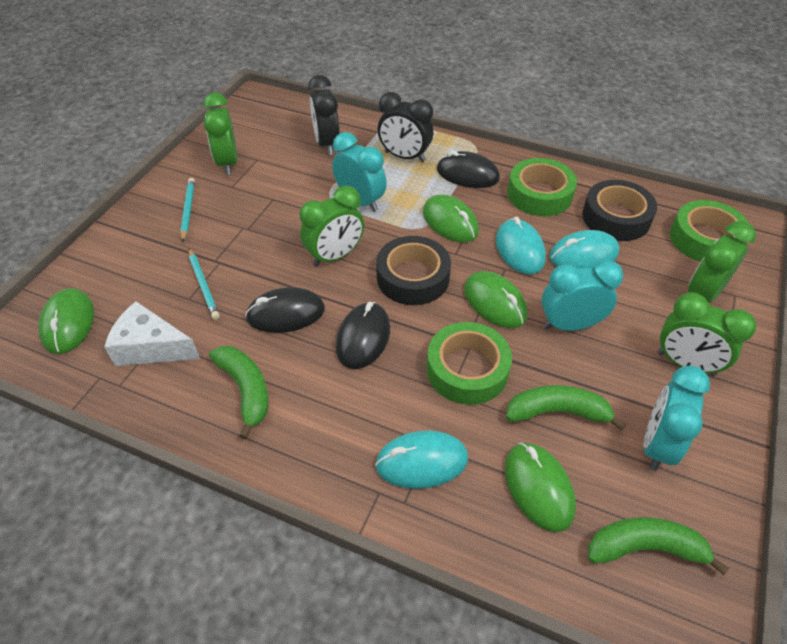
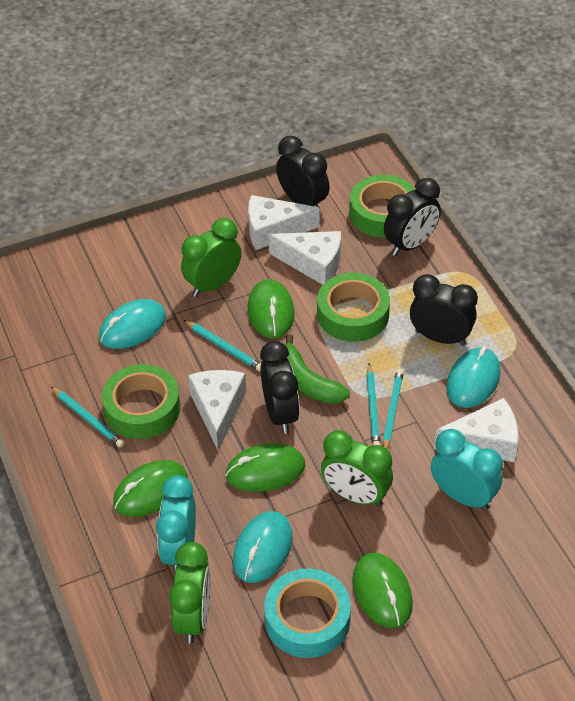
black clock: 2 -> 4
black mouse: 3 -> 0
black tape: 2 -> 0
green banana: 3 -> 1
green clock: 4 -> 3
turquoise clock: 3 -> 2
turquoise pencil: 2 -> 4
turquoise tape: 0 -> 1
white cheese: 1 -> 4

